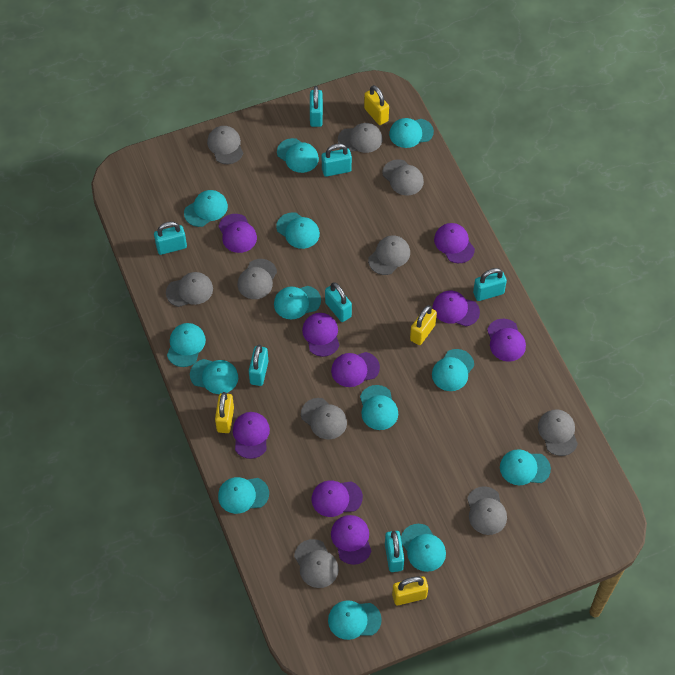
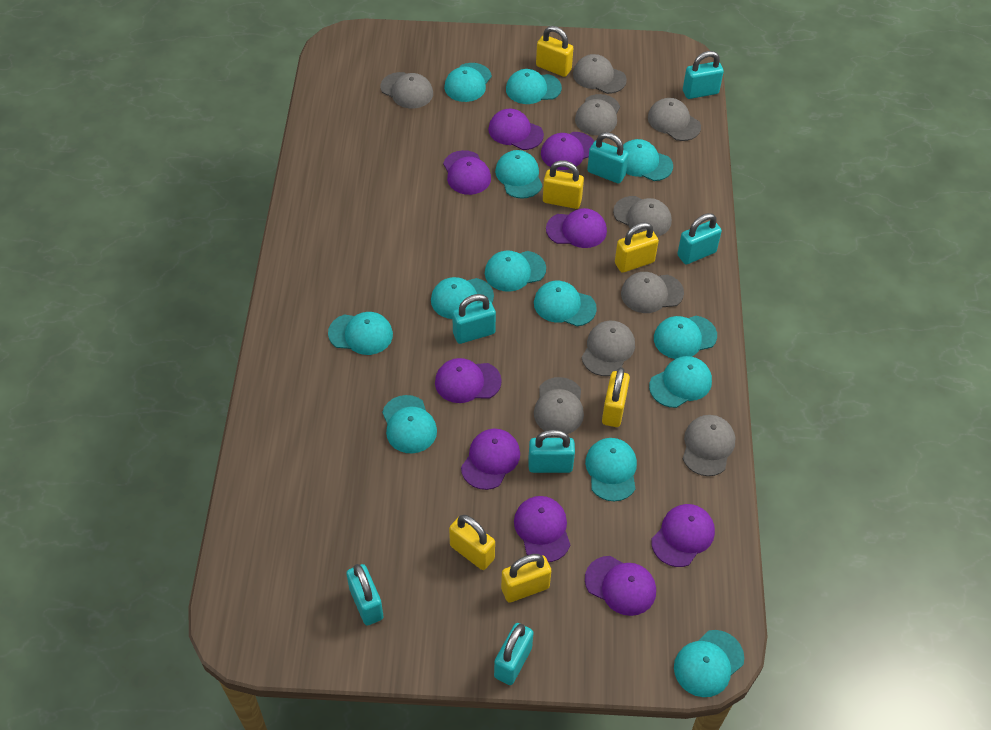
grey cap: 10 -> 9
yellow padlock: 4 -> 6

